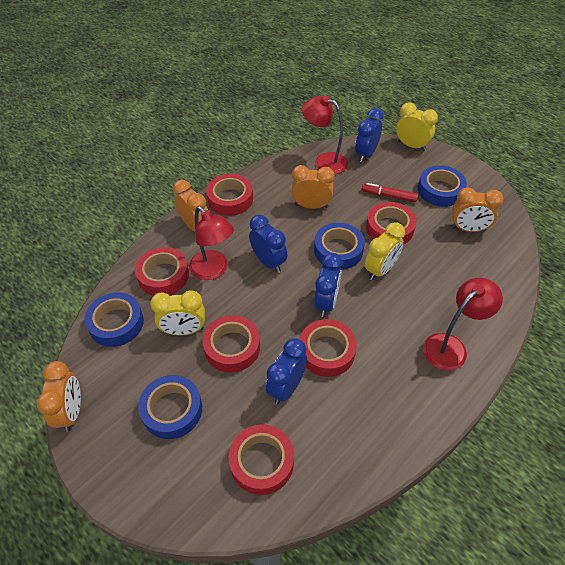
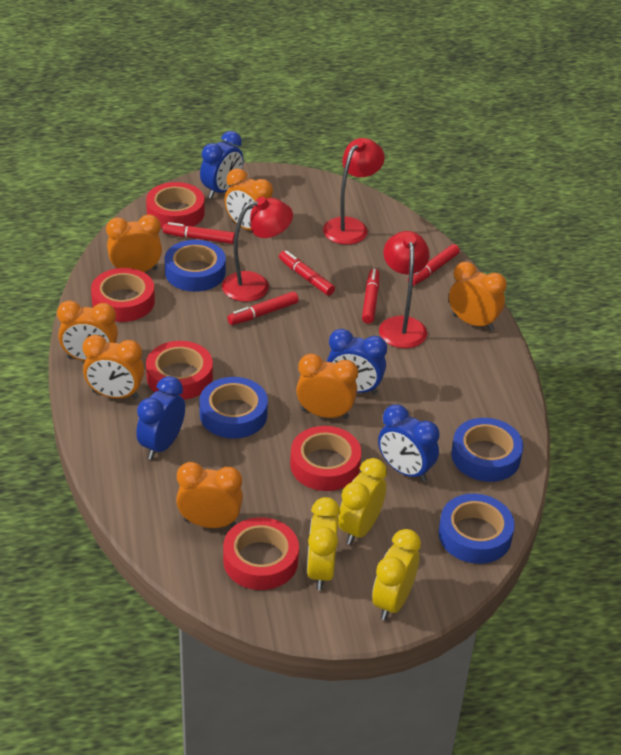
orange clock: 4 -> 7
red marker: 1 -> 5
red tape: 6 -> 5

